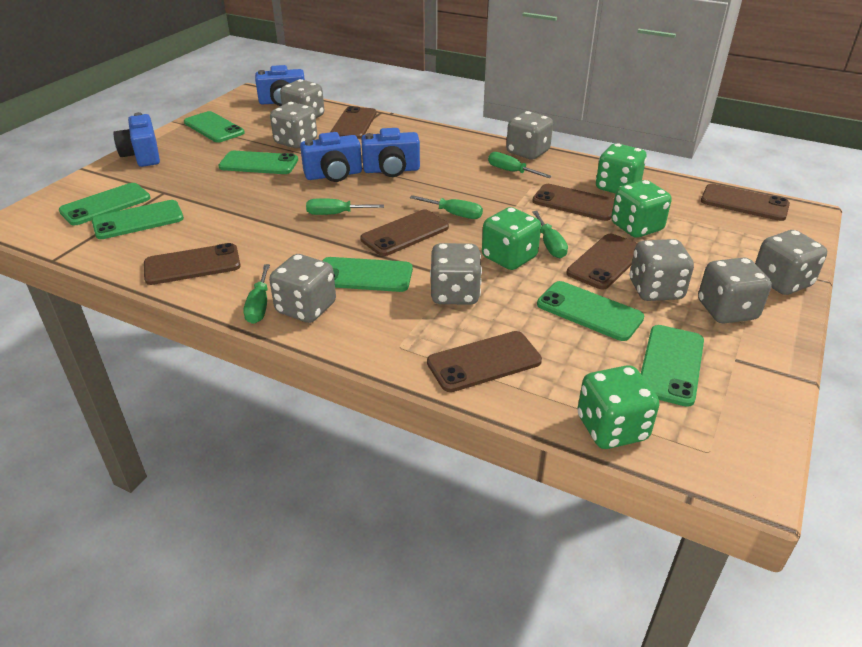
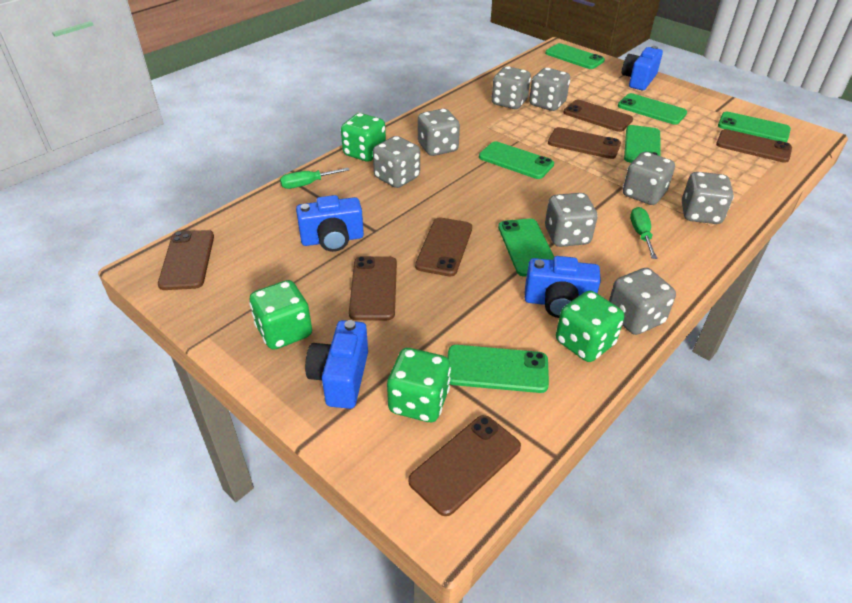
green screwdriver: 5 -> 2

